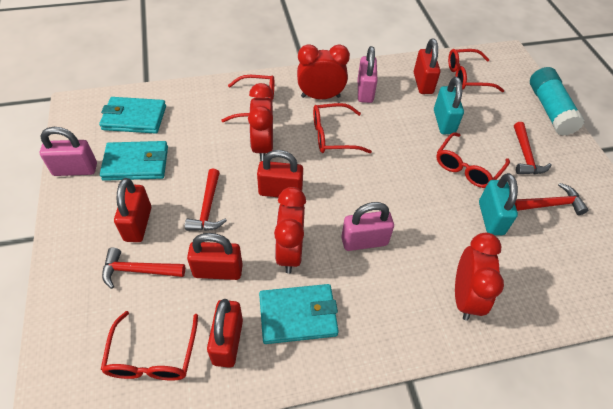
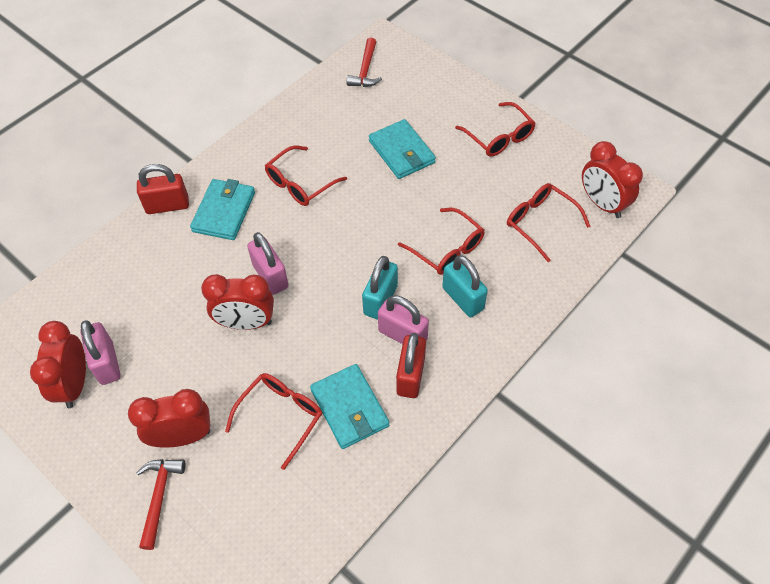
red hammer: 4 -> 2
red padlock: 5 -> 2
turquoise glue stick: 1 -> 0

